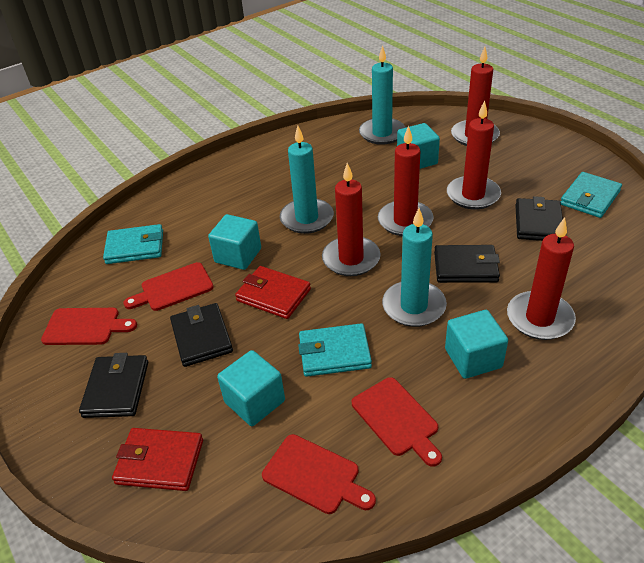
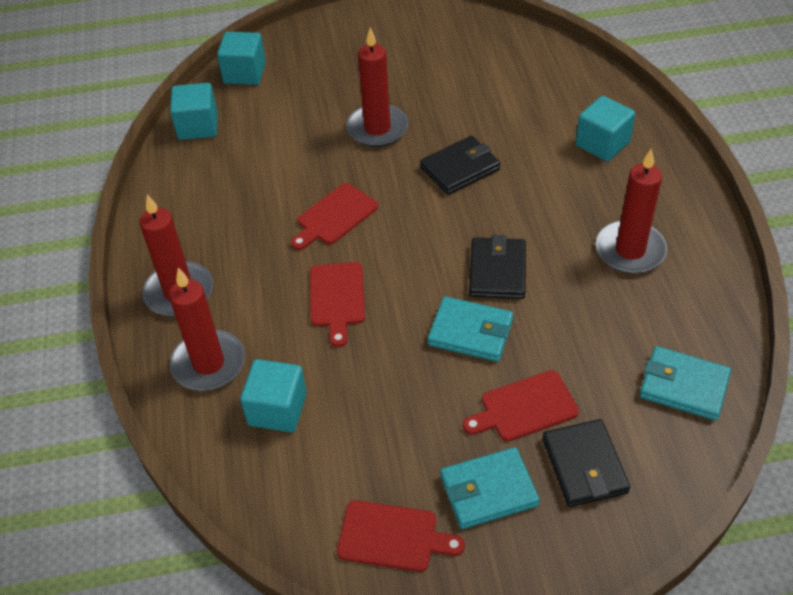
black wallet: 4 -> 3
red candle: 5 -> 4
red wallet: 2 -> 0
turquoise candle: 3 -> 0

